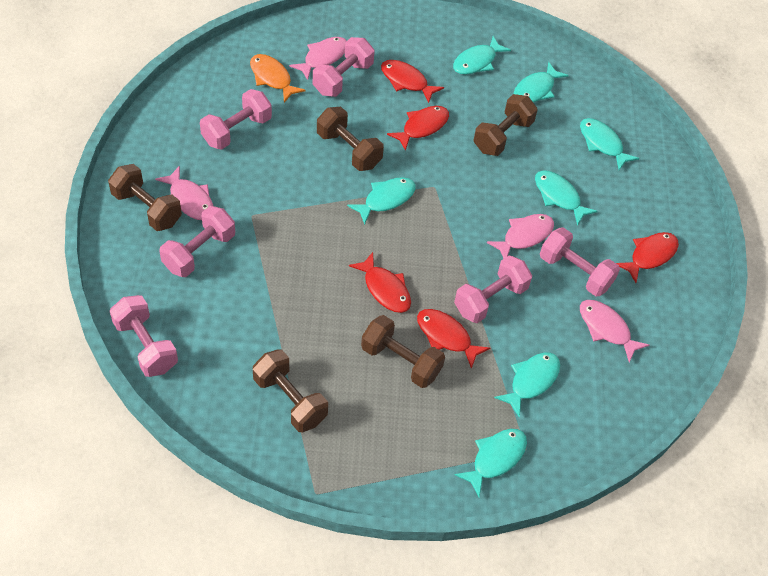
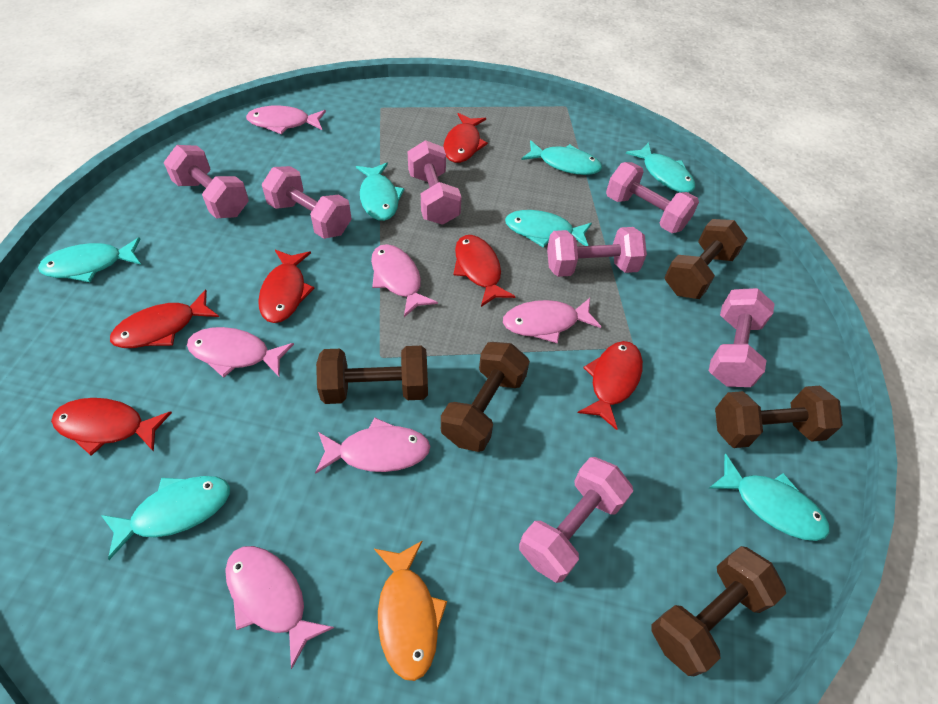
pink dumbbell: 6 -> 7
pink fish: 4 -> 6
red fish: 5 -> 6

